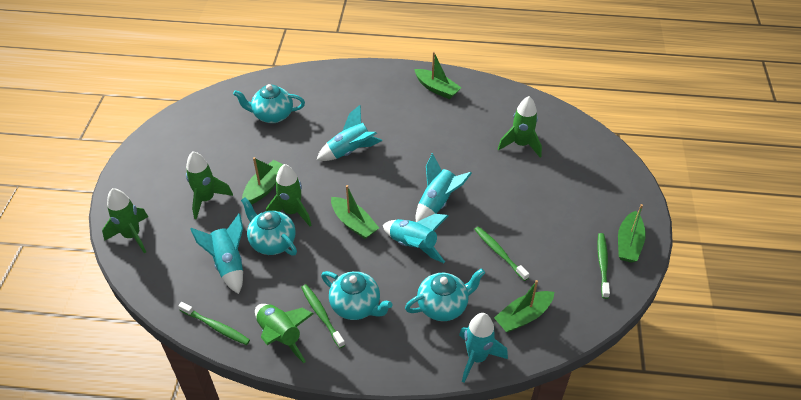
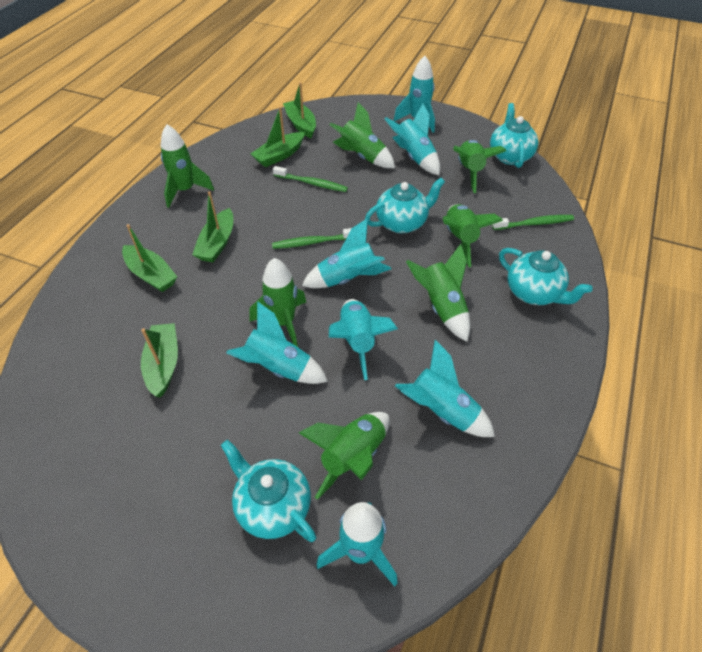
green rocket: 5 -> 7
green toothbrush: 4 -> 3
turquoise rocket: 5 -> 7

